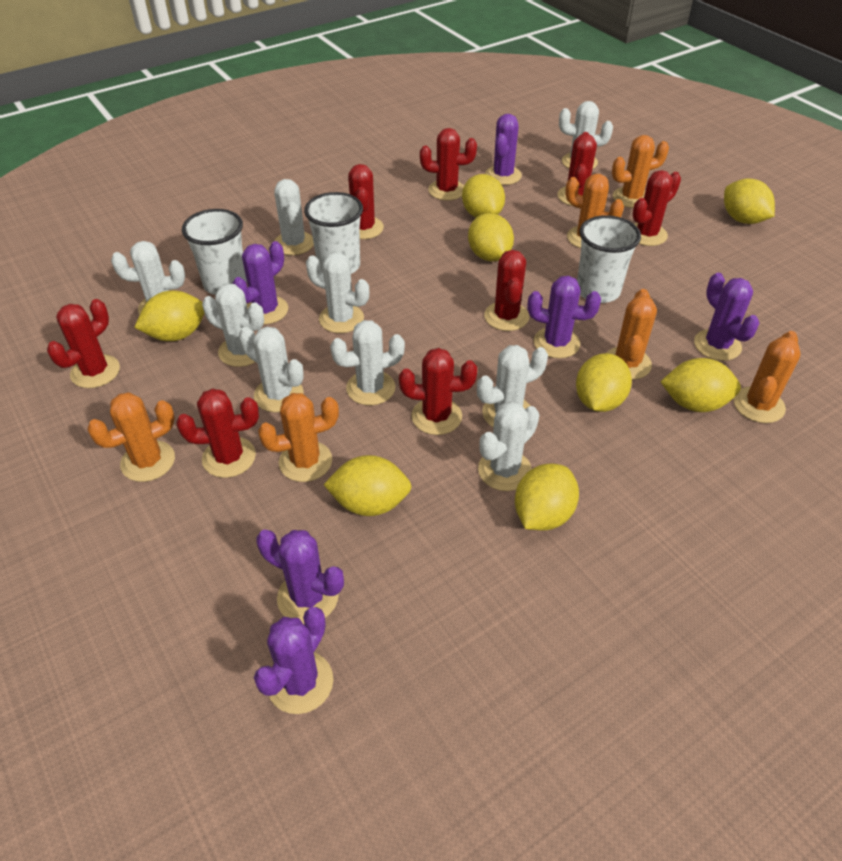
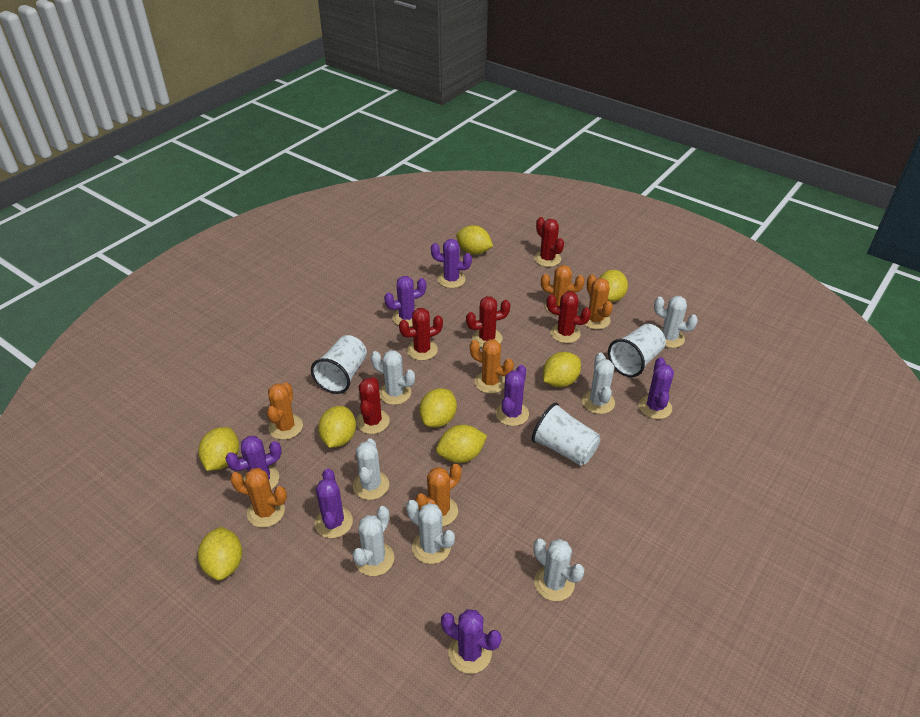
purple cactus: 6 -> 7
red cactus: 8 -> 5
white cactus: 9 -> 7

